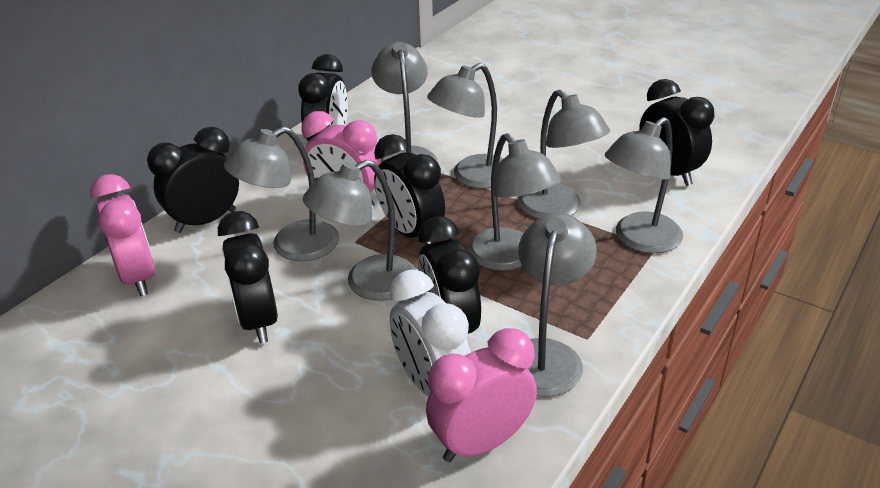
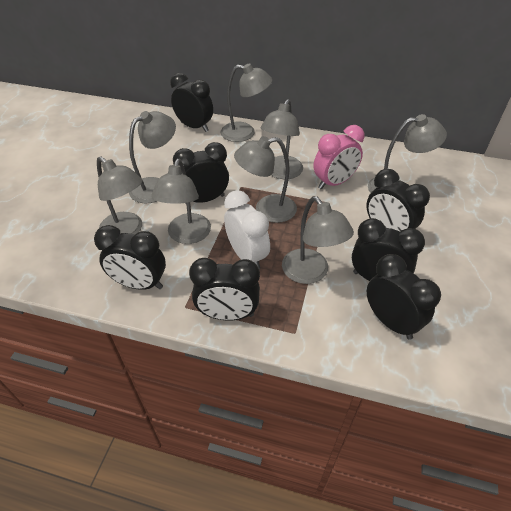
black clock: 6 -> 7
pink clock: 3 -> 1

